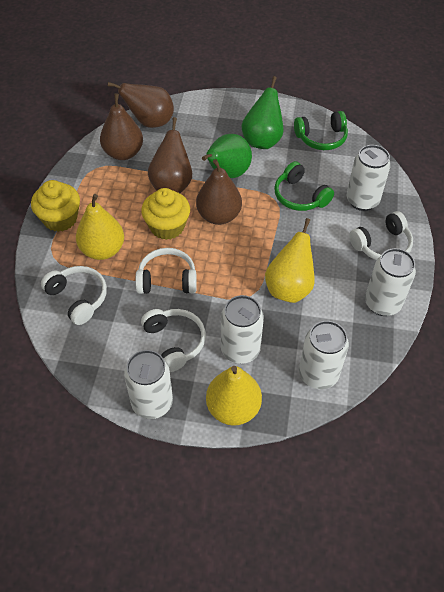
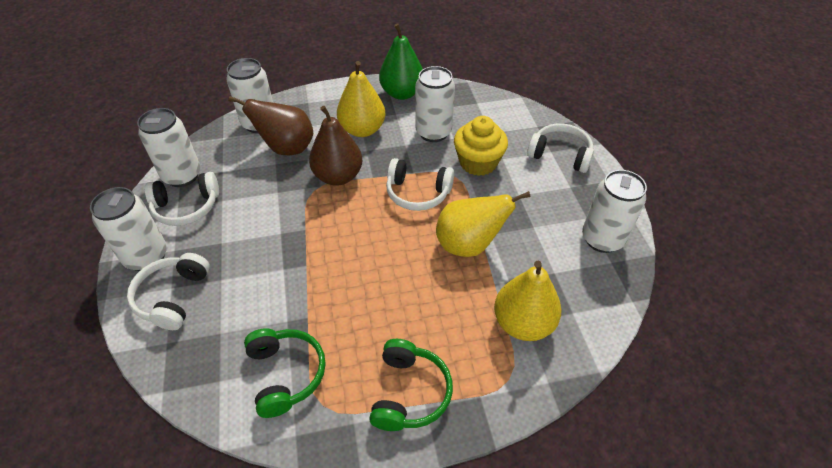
brown pear: 4 -> 2
green pear: 2 -> 1
yellow cupcake: 2 -> 1

